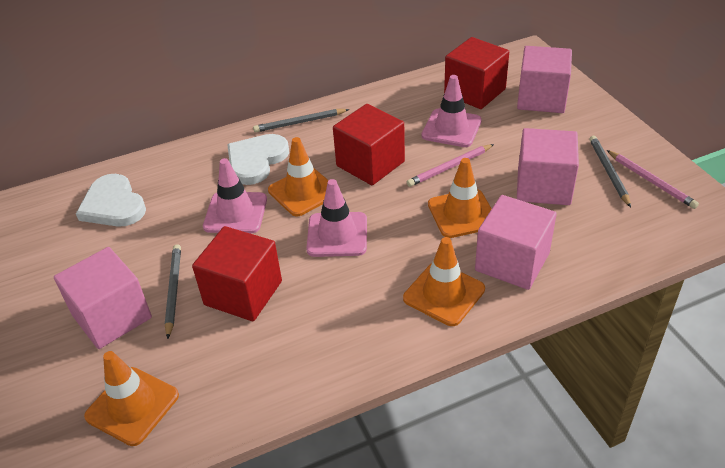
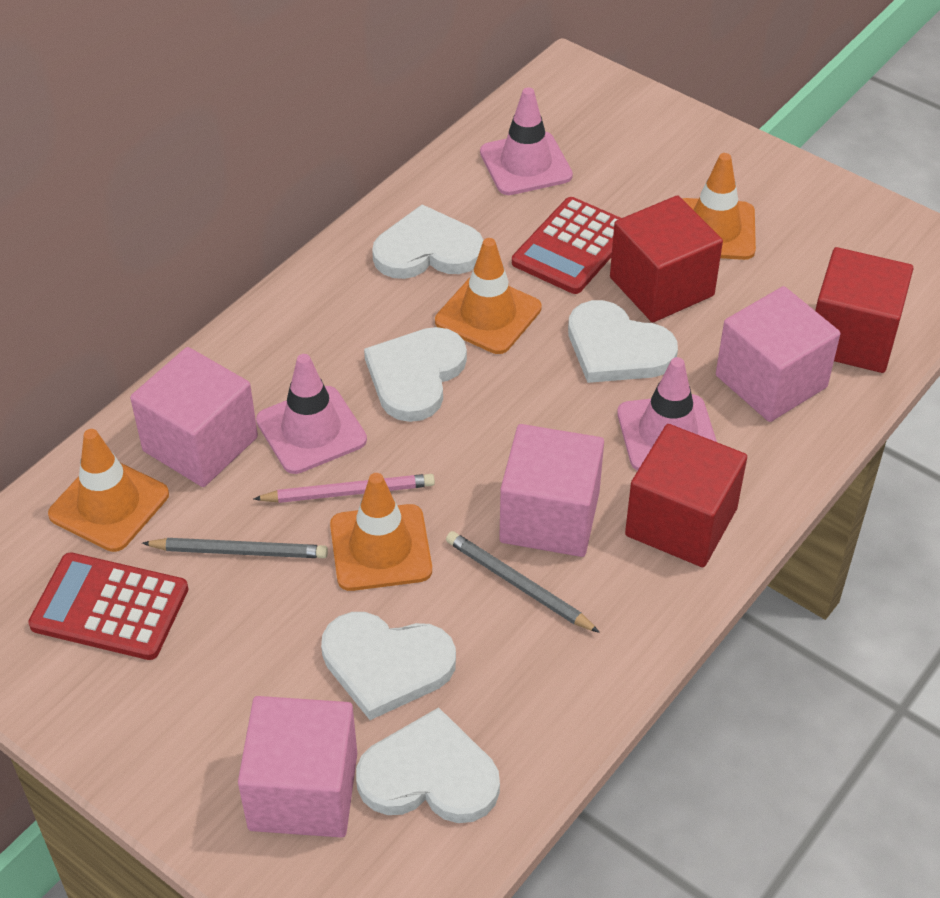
grey pencil: 3 -> 2
pink pencil: 2 -> 1
red calculator: 0 -> 2
white heart: 2 -> 5

